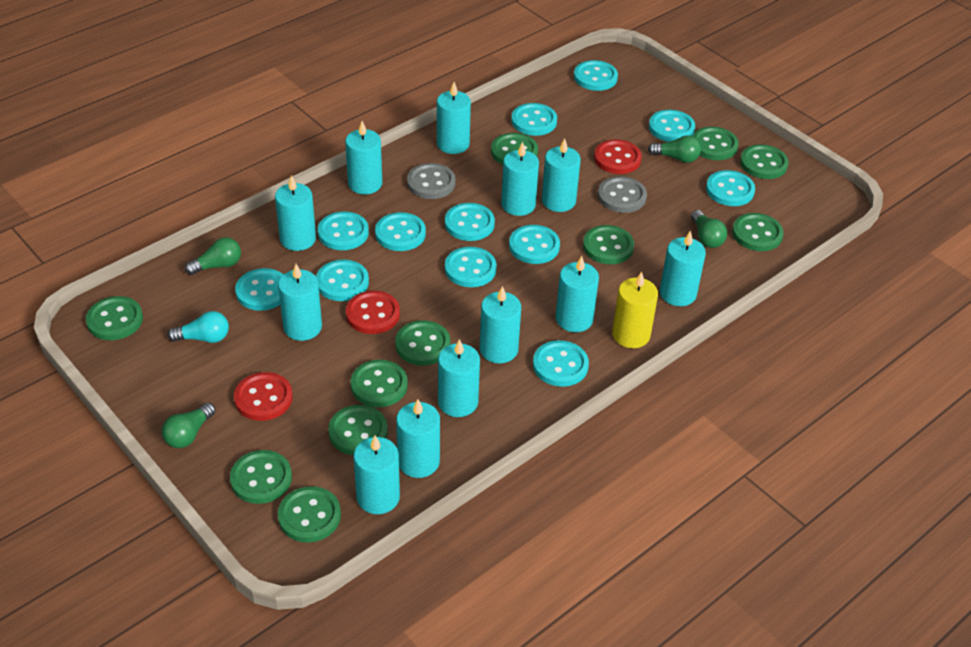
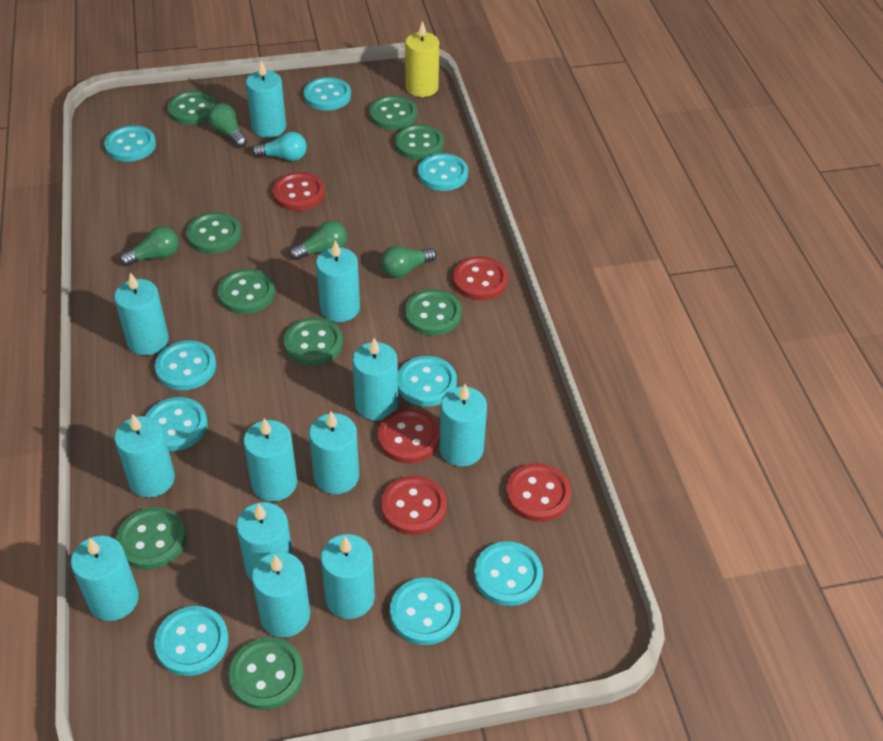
green button: 11 -> 9
grey button: 2 -> 0
red button: 3 -> 5
turquoise button: 12 -> 9

